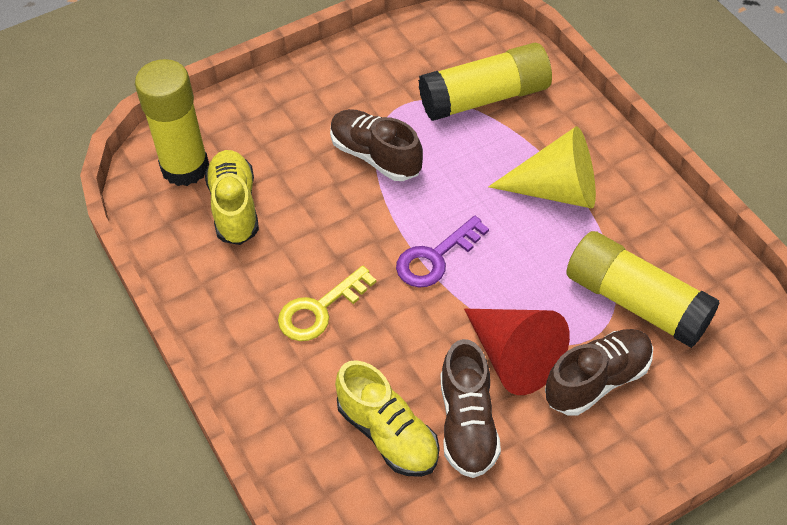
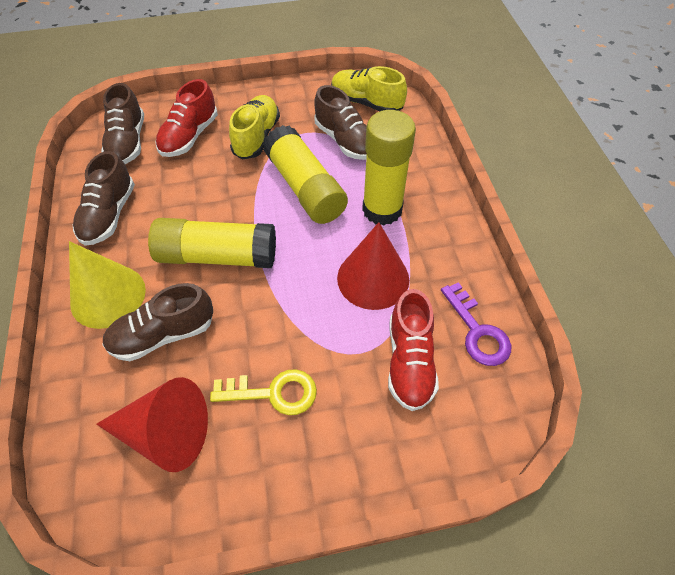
brown shoe: 3 -> 4
red cone: 1 -> 2
red shoe: 0 -> 2

